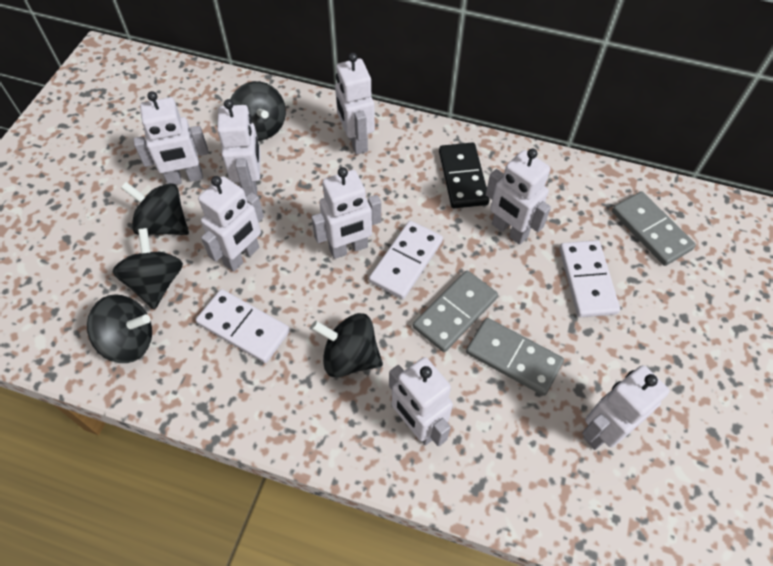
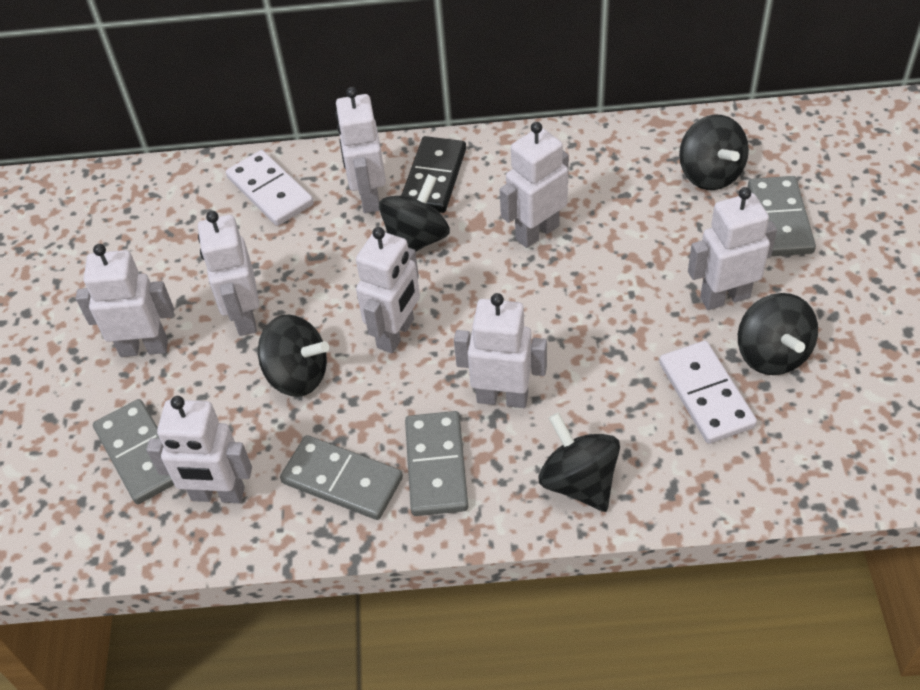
grey domino: 3 -> 4
white domino: 3 -> 2

